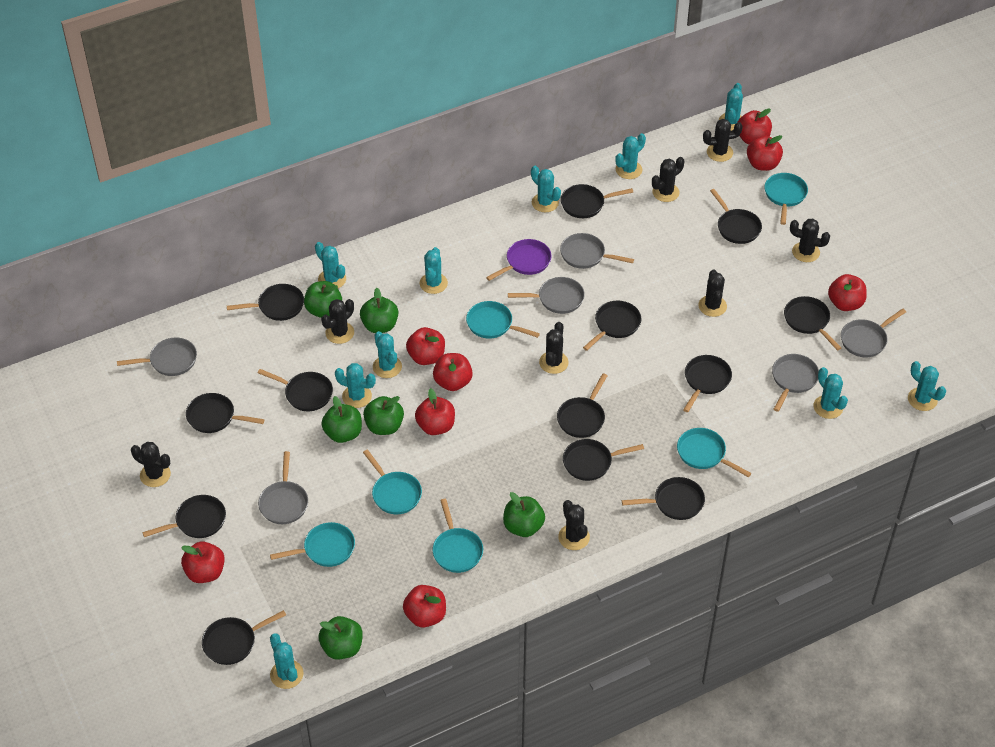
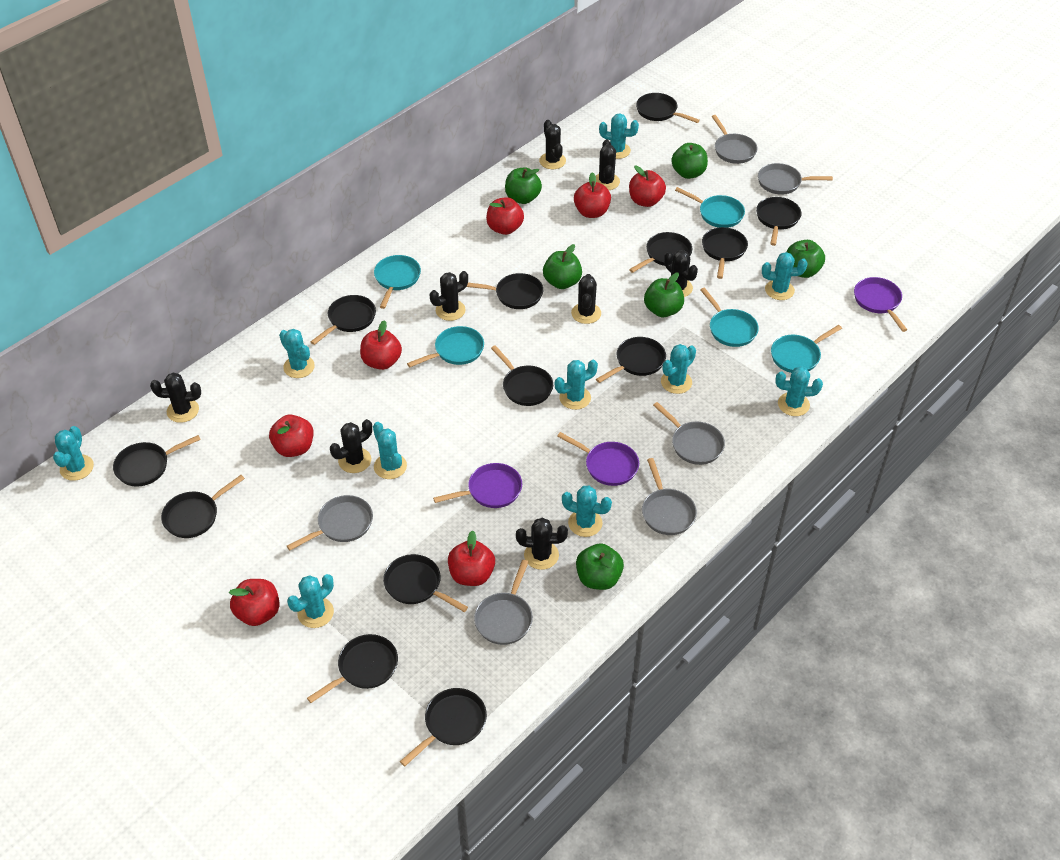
purple pan: 1 -> 3
red apple: 8 -> 7
turquoise pan: 6 -> 5

